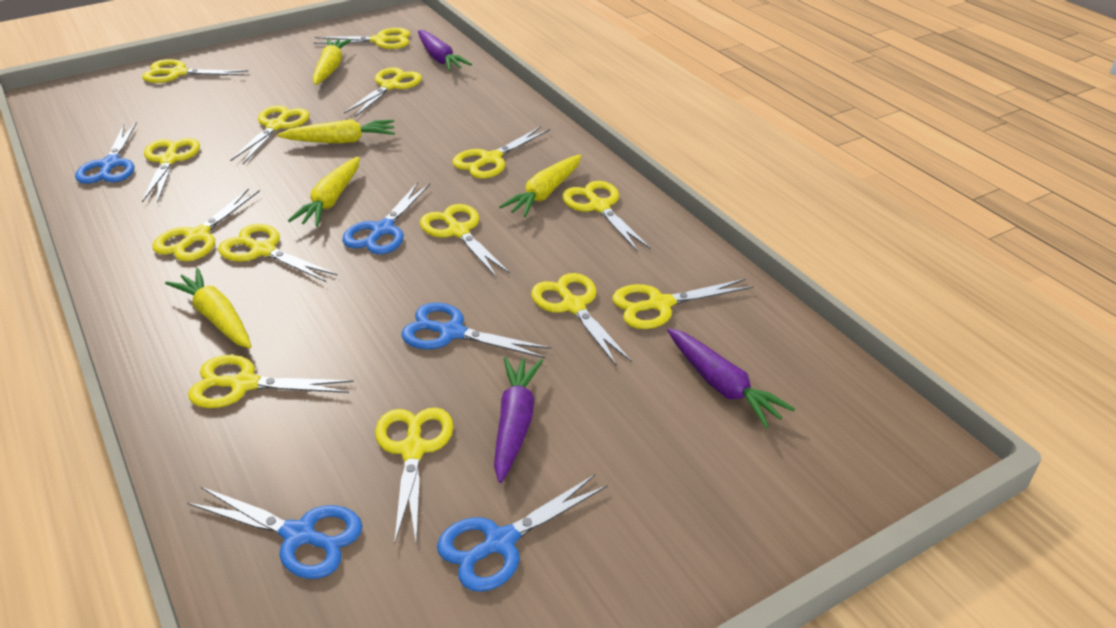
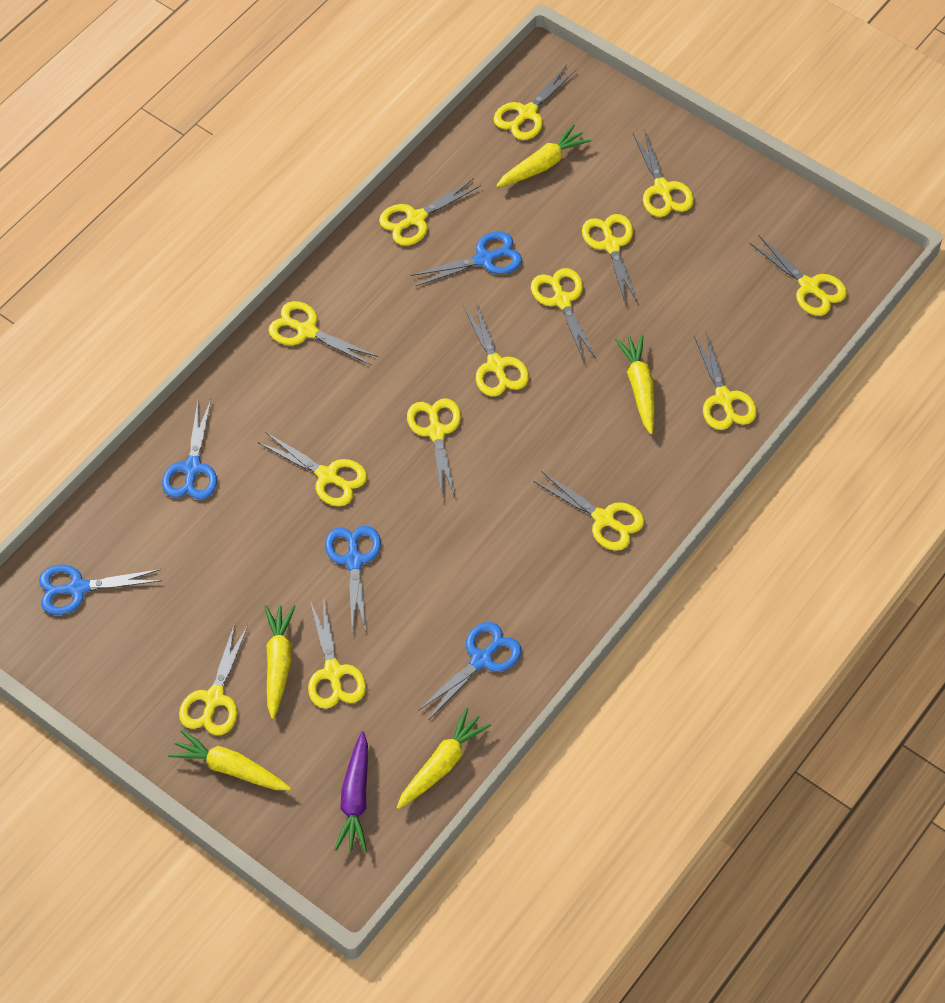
purple carrot: 3 -> 1

